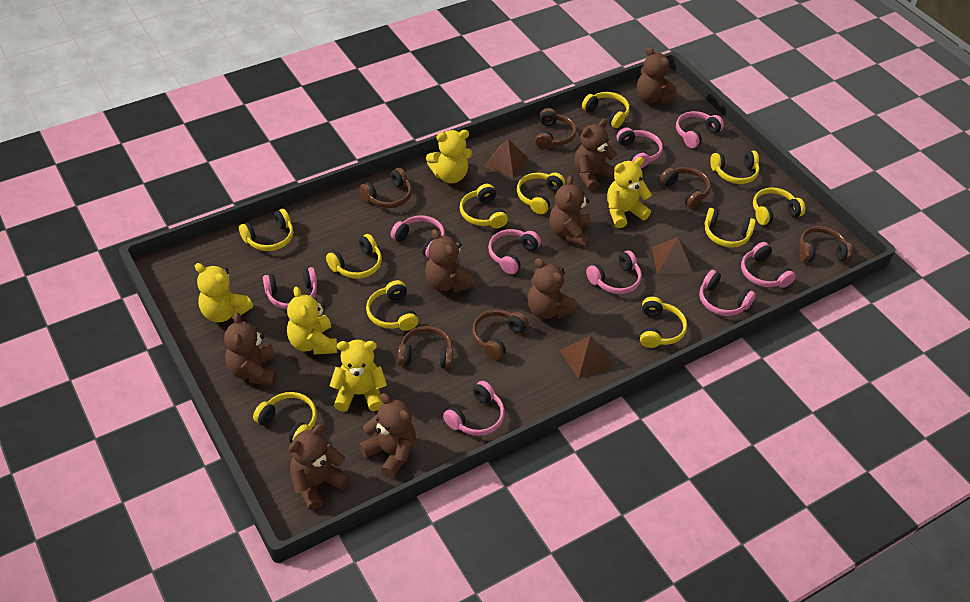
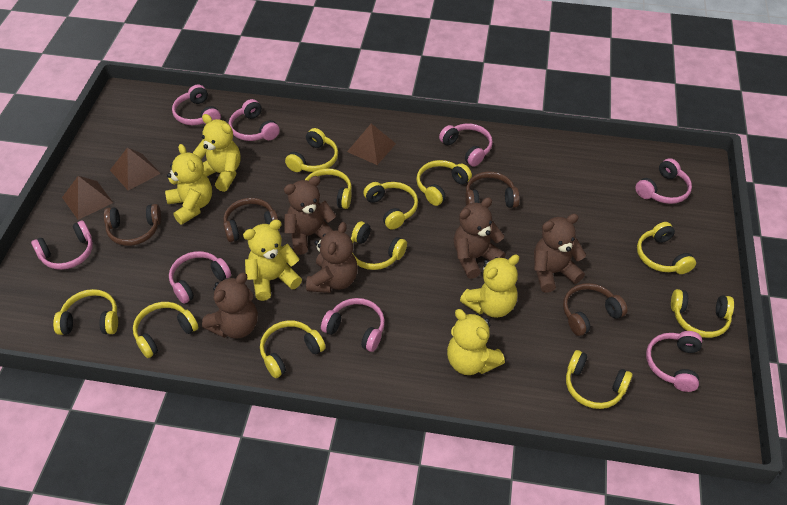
brown headphones: 6 -> 4
brown teddy bear: 8 -> 5
pink headphones: 9 -> 8

